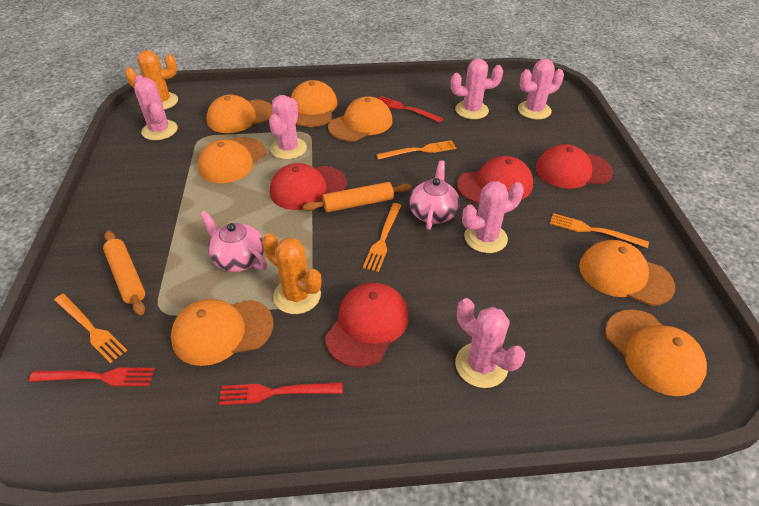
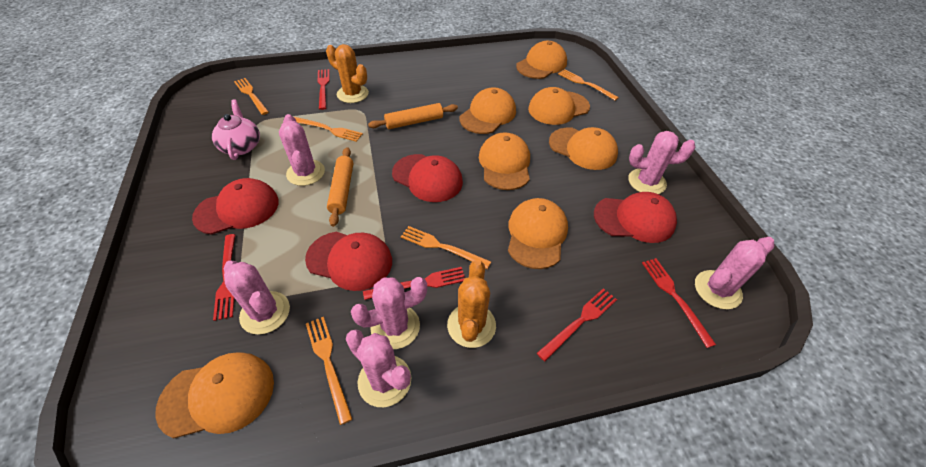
orange fork: 4 -> 5
pink teapot: 2 -> 1
red fork: 3 -> 5

